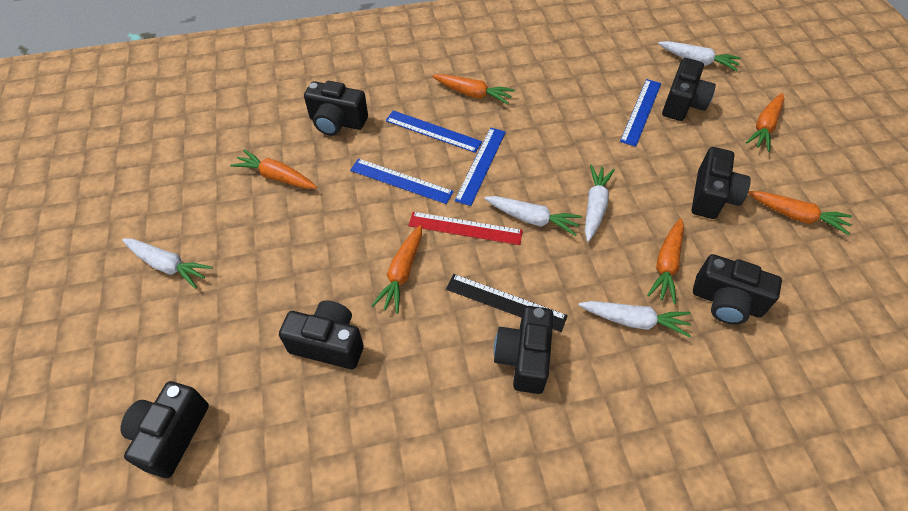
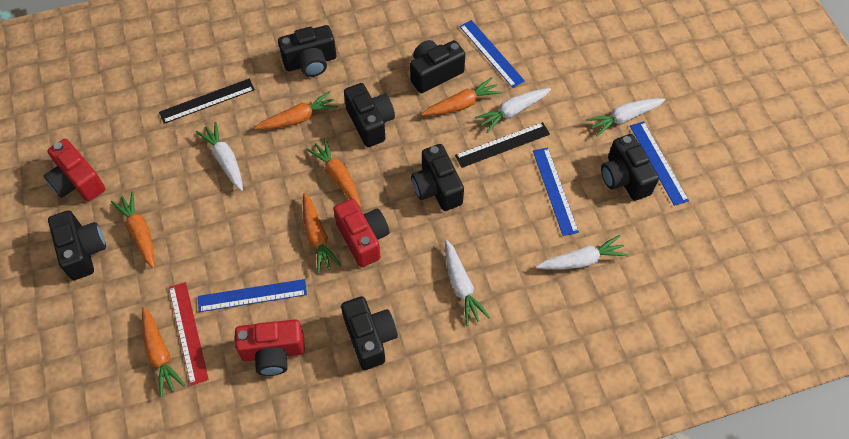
black ruler: 1 -> 2
red camera: 0 -> 3

